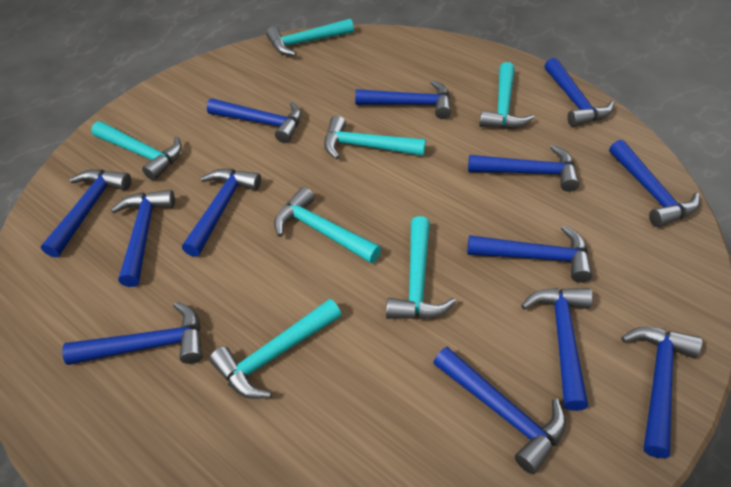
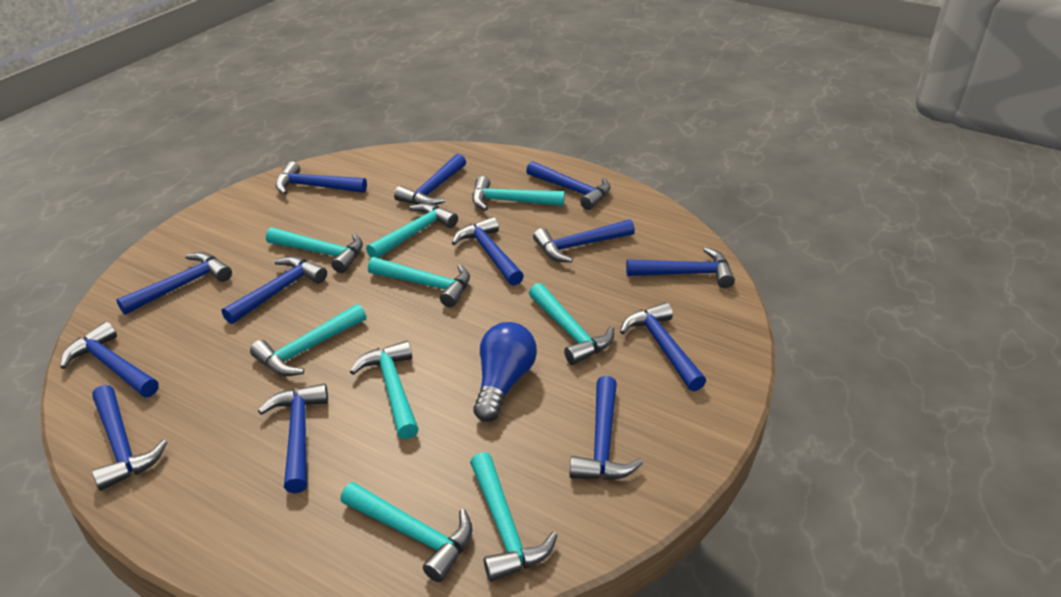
blue light bulb: 0 -> 1
turquoise hammer: 7 -> 9

